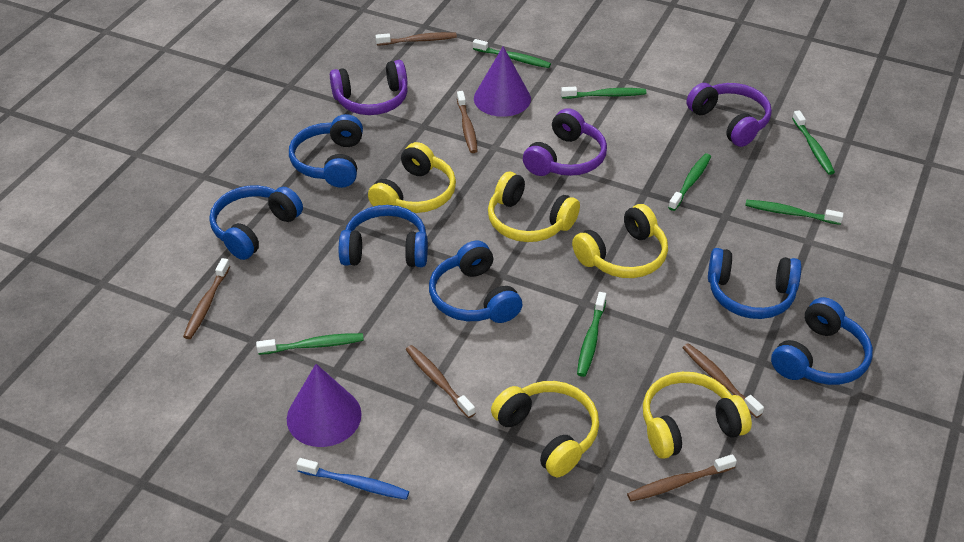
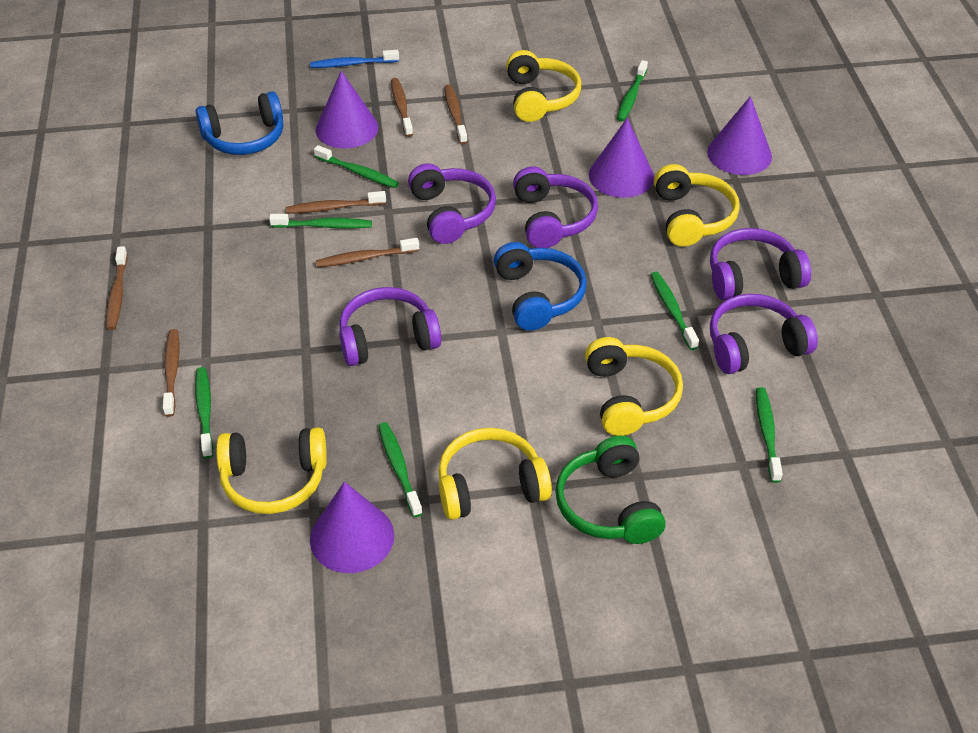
blue headphones: 6 -> 2
green headphones: 0 -> 1
purple cone: 2 -> 4
purple headphones: 3 -> 5

